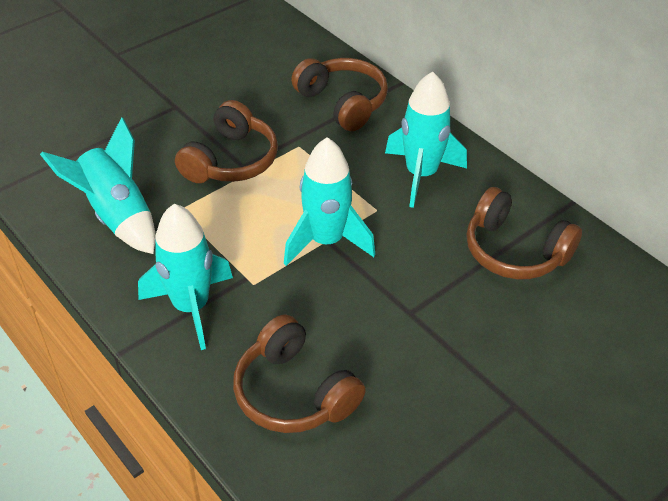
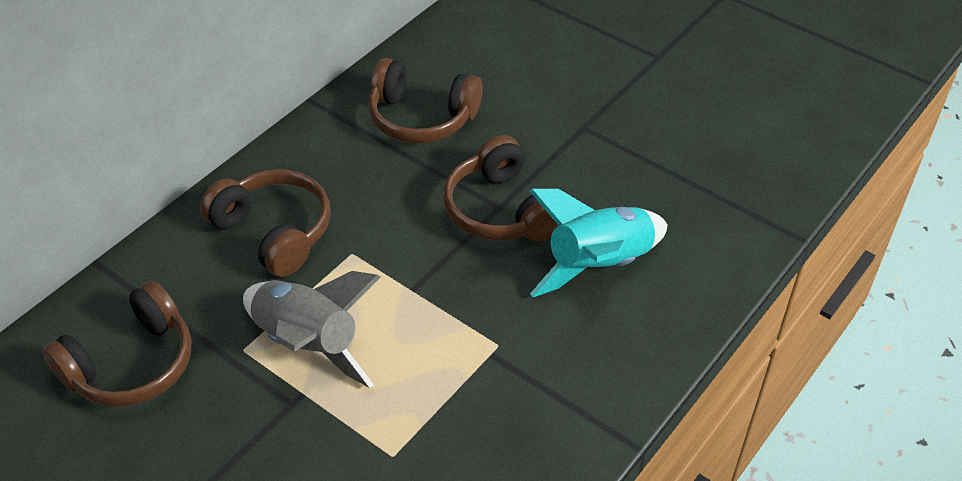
grey rocket: 0 -> 1
turquoise rocket: 4 -> 1

